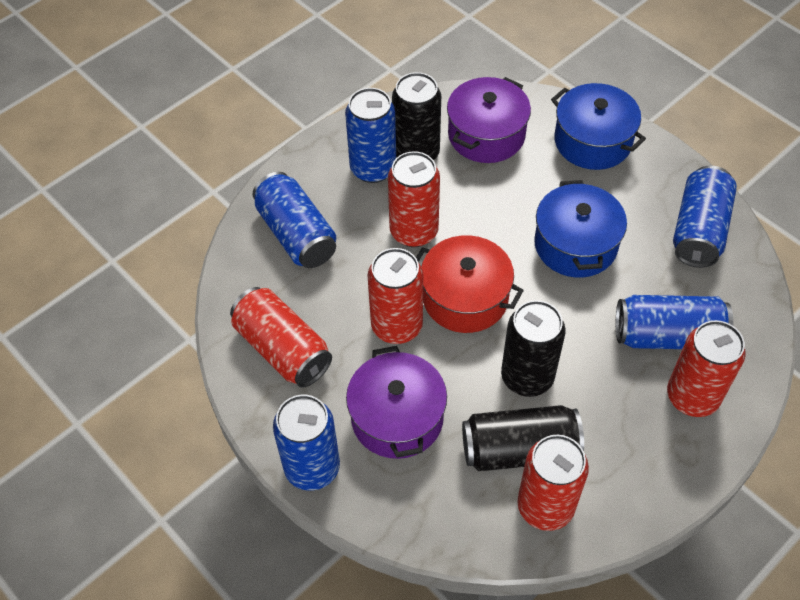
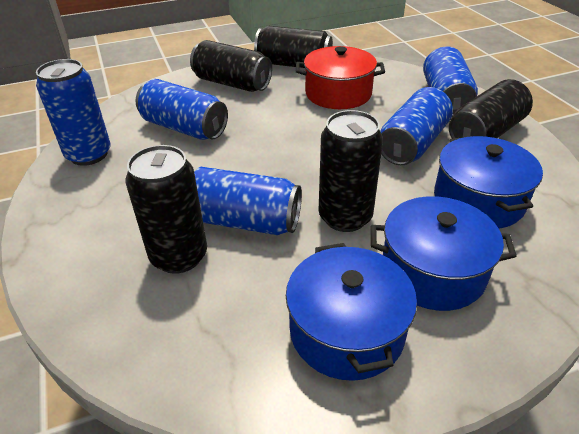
black can: 3 -> 5
blue pot: 2 -> 3
purple pot: 2 -> 0
red can: 5 -> 0

